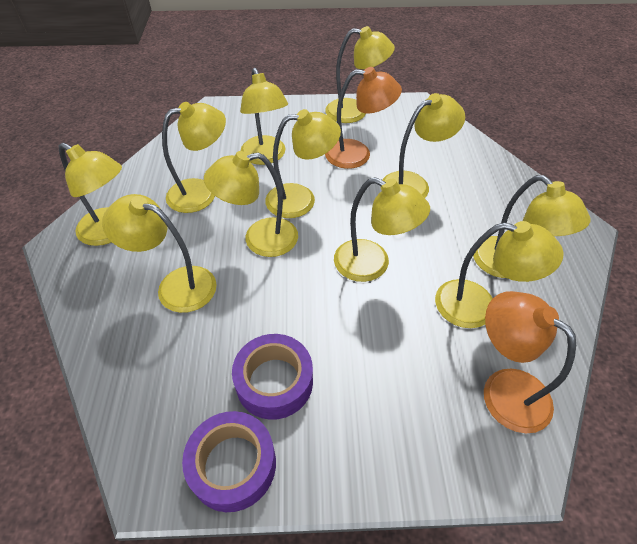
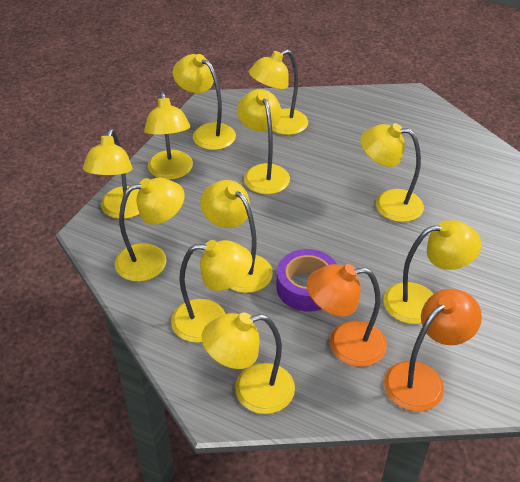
purple tape: 2 -> 1

